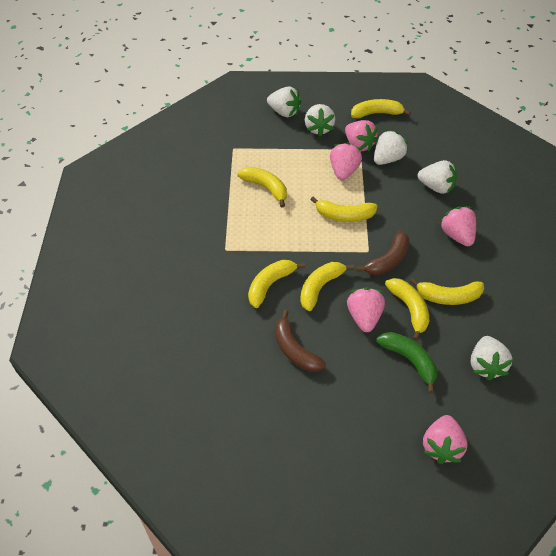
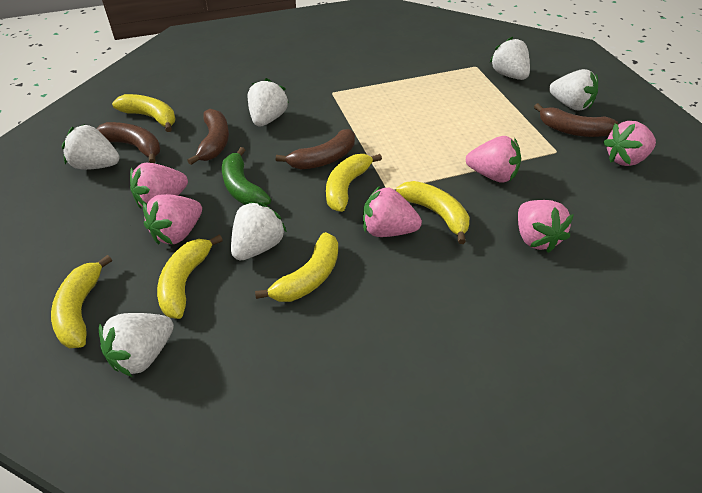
brown banana: 2 -> 4
pink strawberry: 5 -> 6
white strawberry: 5 -> 6
yellow banana: 7 -> 6

